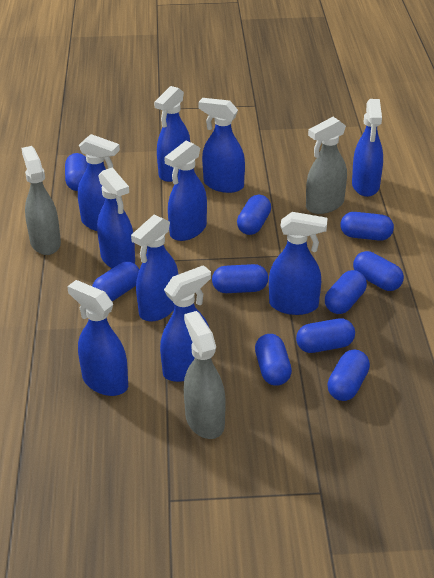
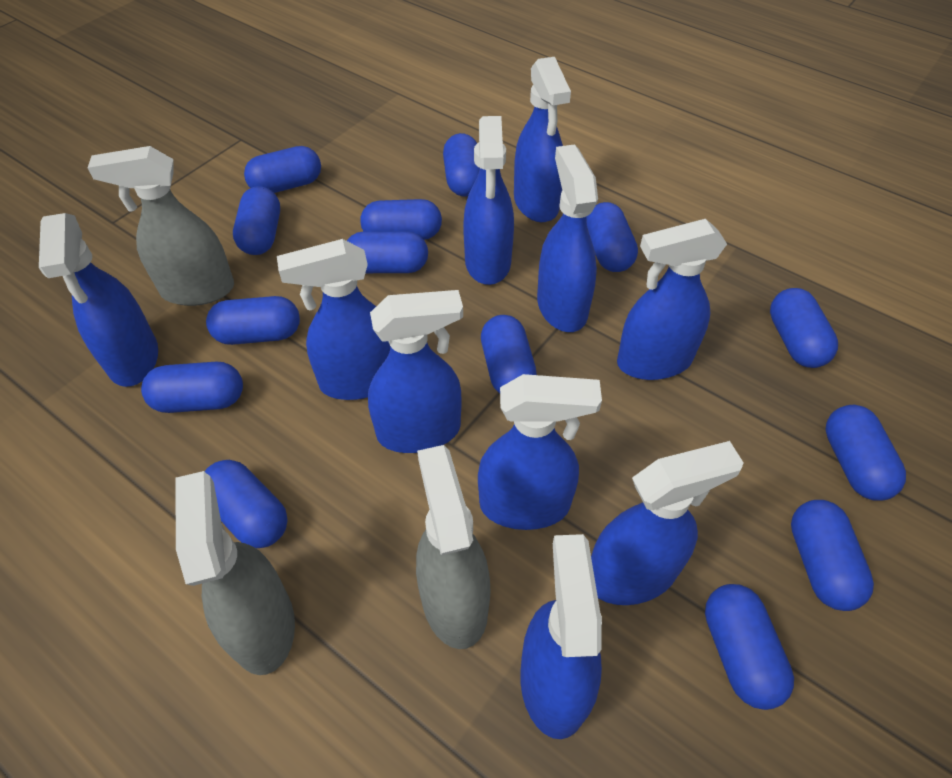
blue capsule: 10 -> 14

